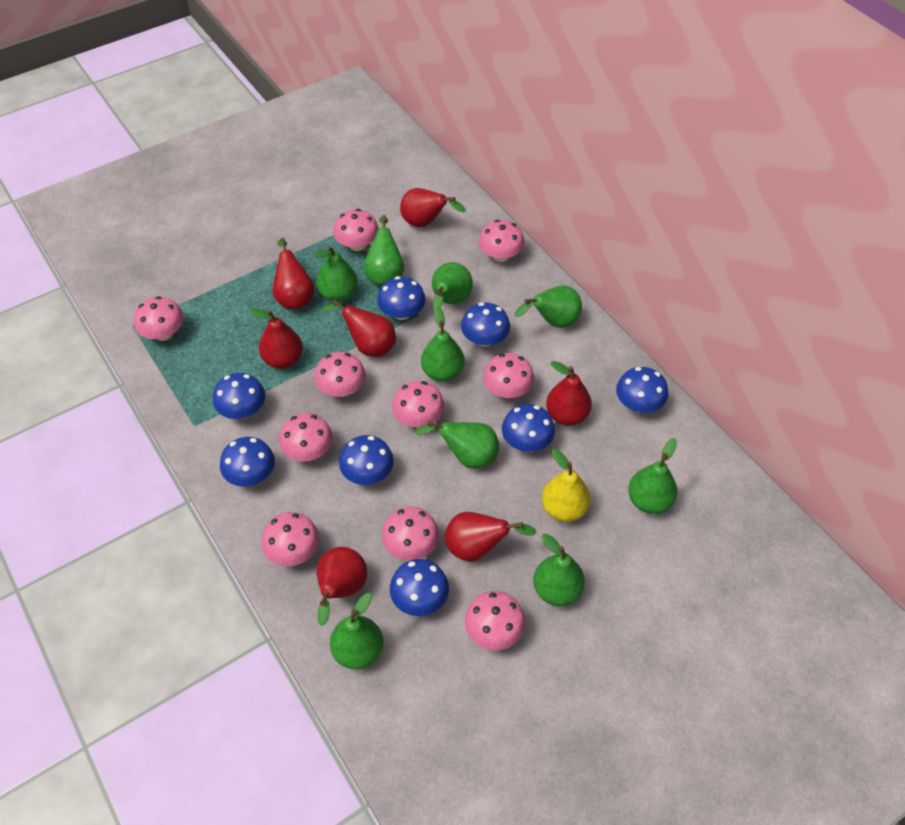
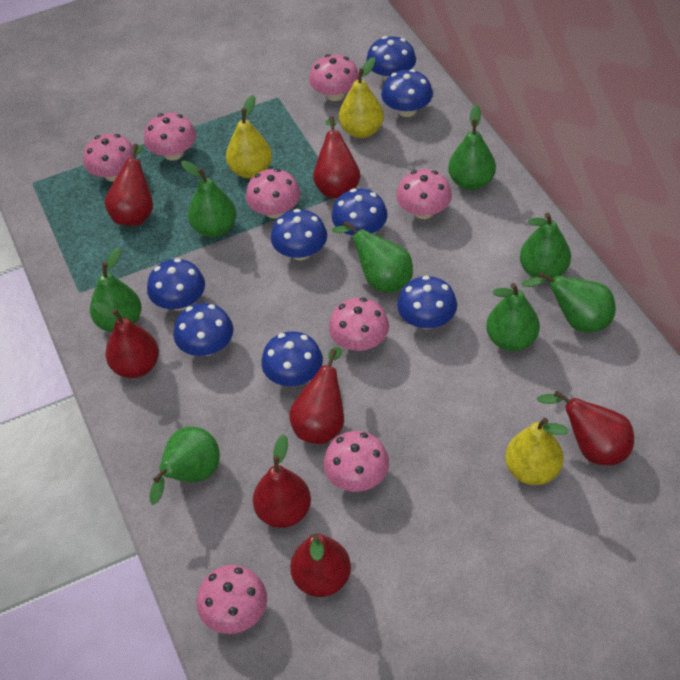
green pear: 9 -> 8
pink mushroom: 10 -> 8
yellow pear: 1 -> 3

